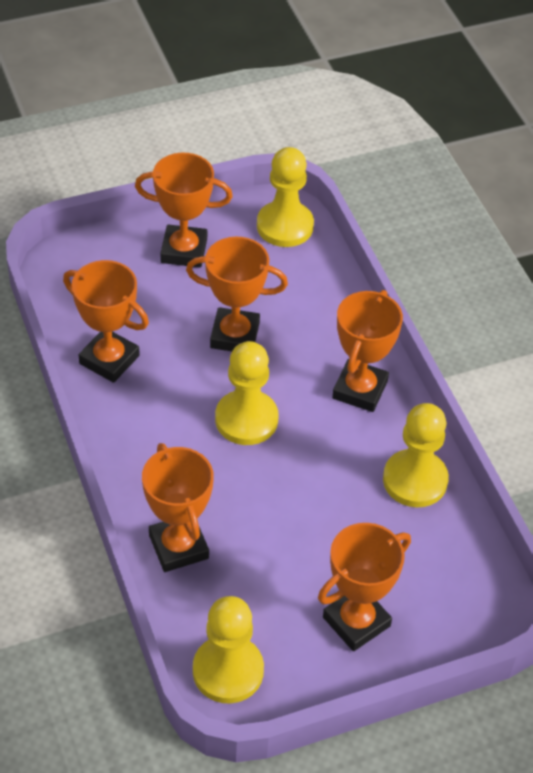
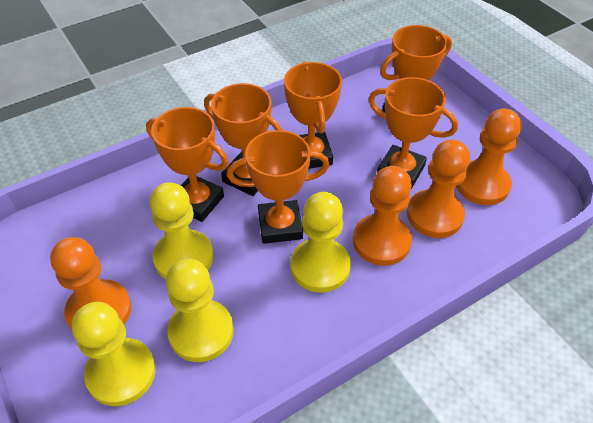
orange pawn: 0 -> 4

